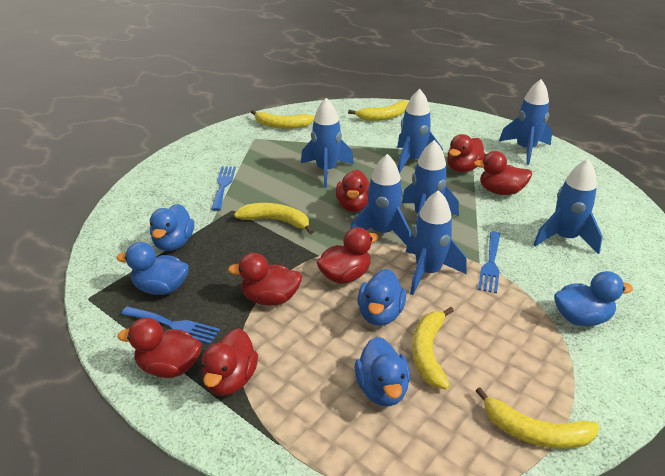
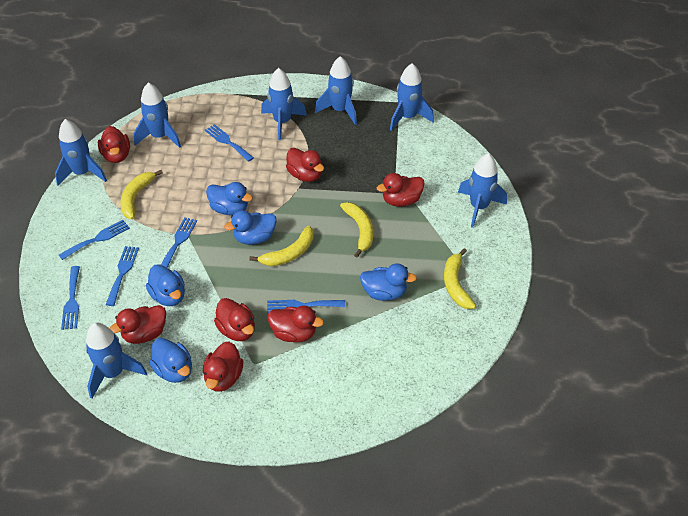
blue fork: 3 -> 6
yellow banana: 5 -> 4

